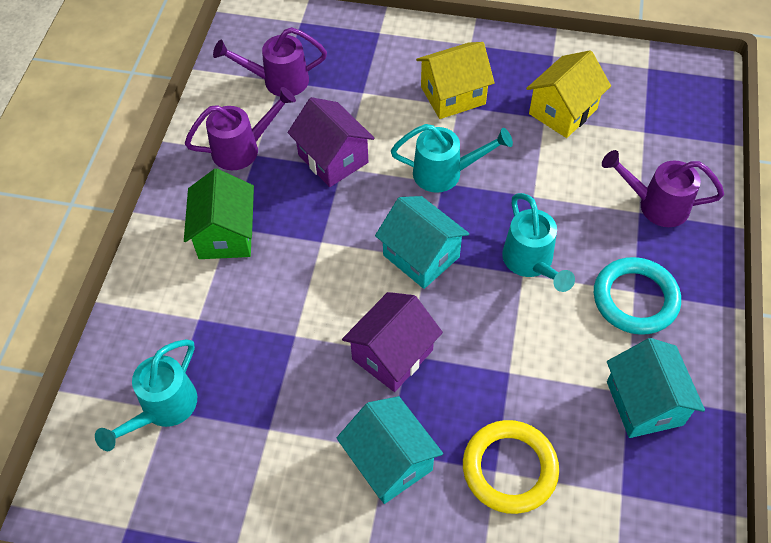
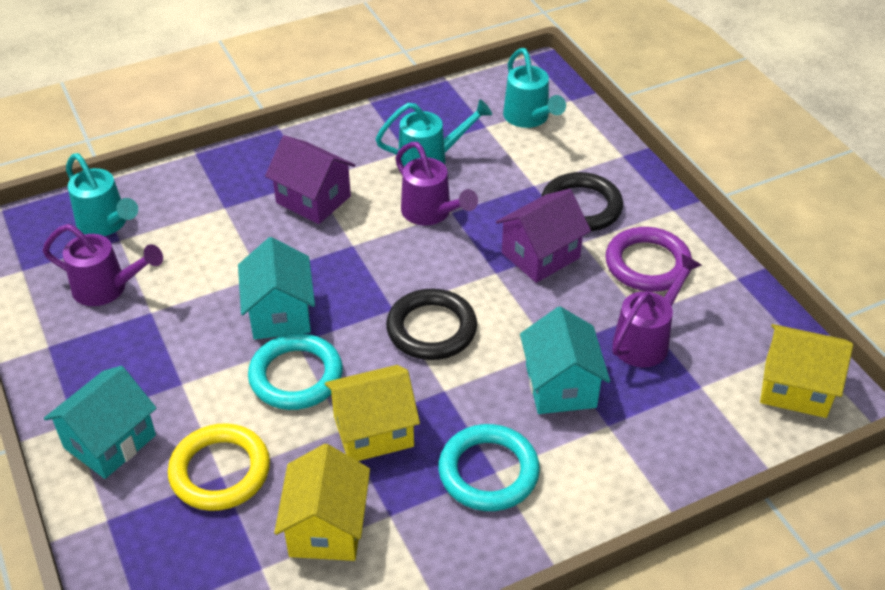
black ring: 0 -> 2
green house: 1 -> 0
purple ring: 0 -> 1
turquoise ring: 1 -> 2
yellow house: 2 -> 3

